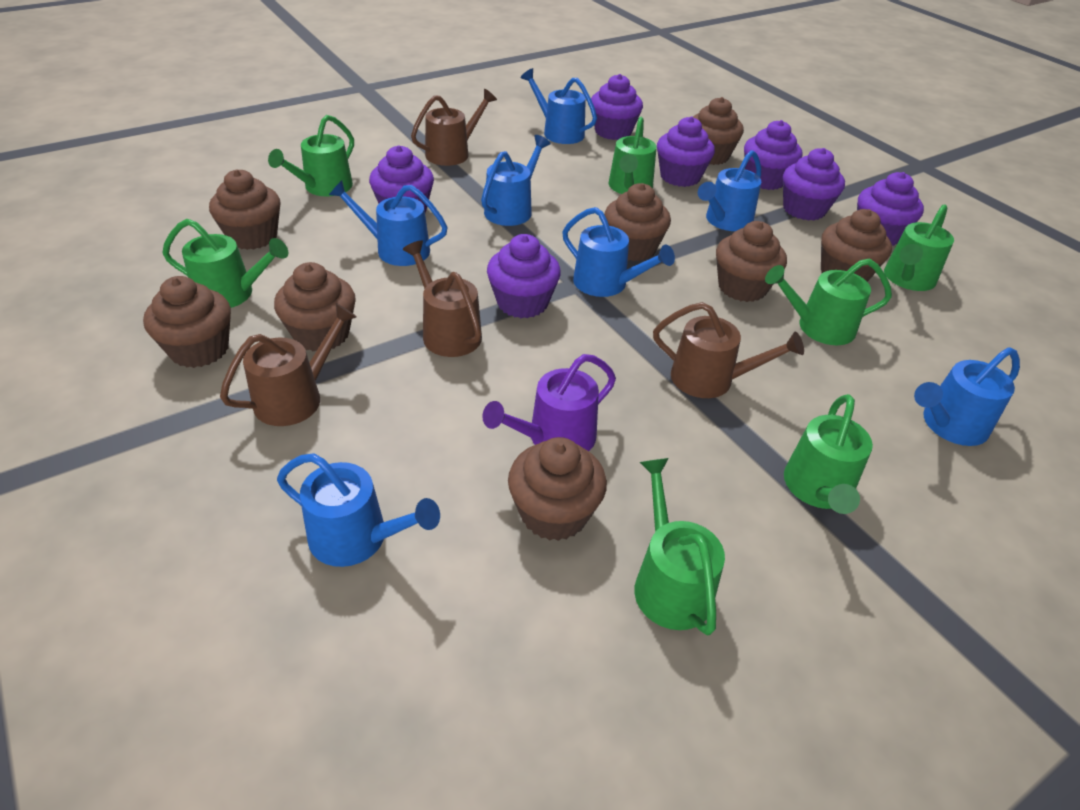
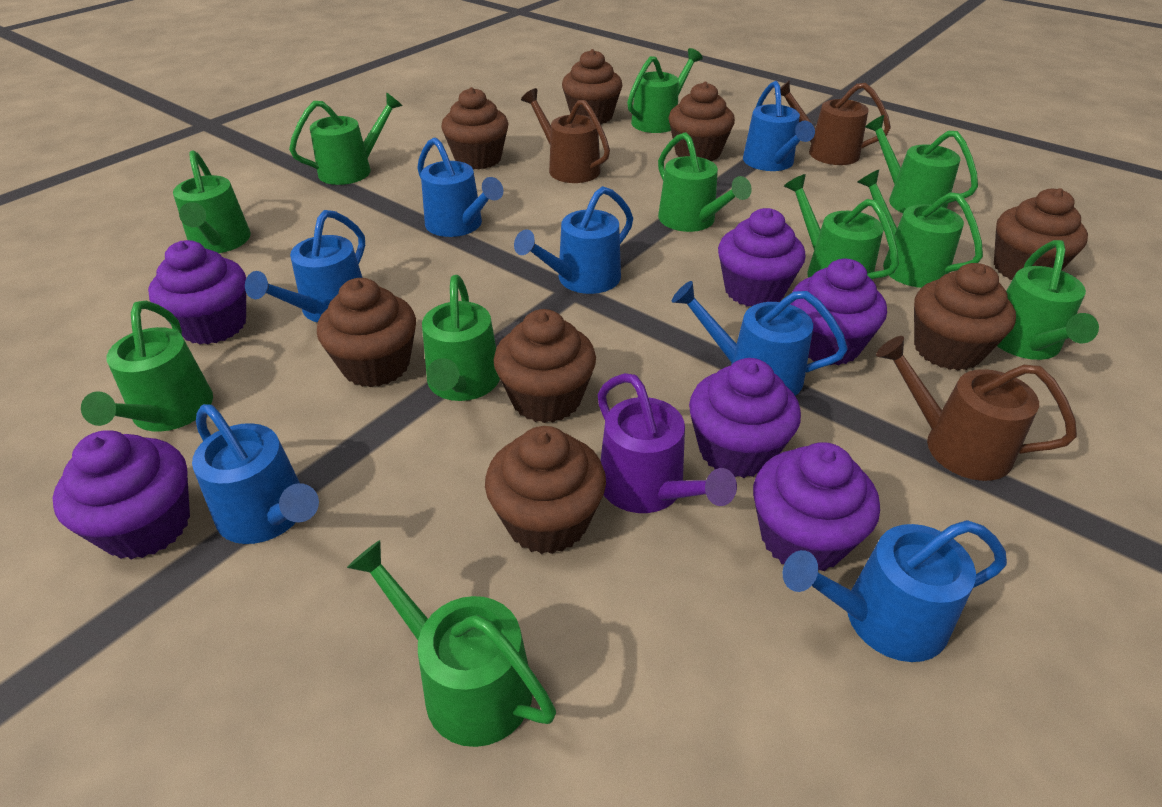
brown watering can: 4 -> 3
green watering can: 7 -> 11
purple cupcake: 7 -> 6

